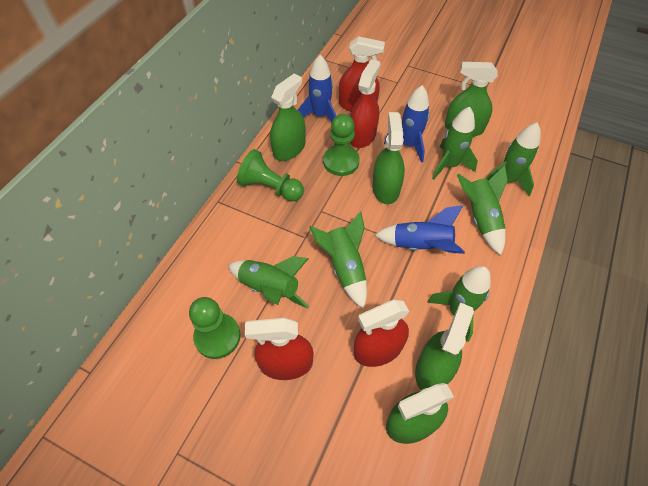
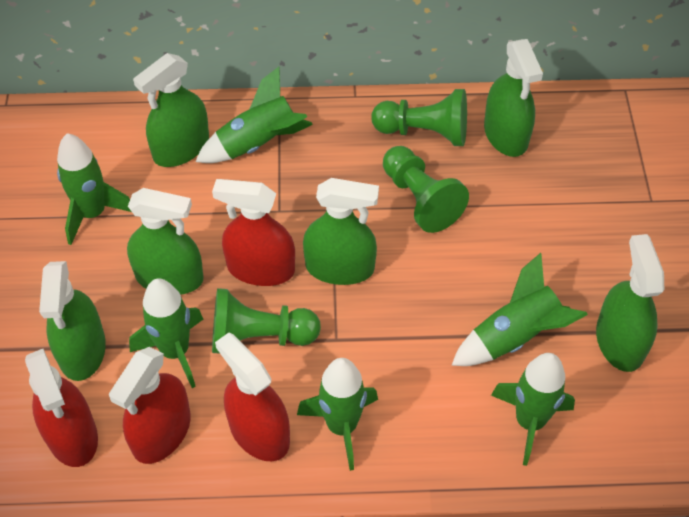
blue rocket: 3 -> 0
green spray bottle: 5 -> 6

